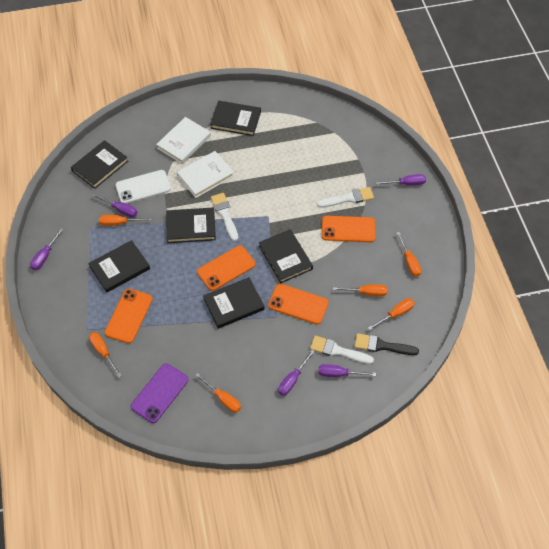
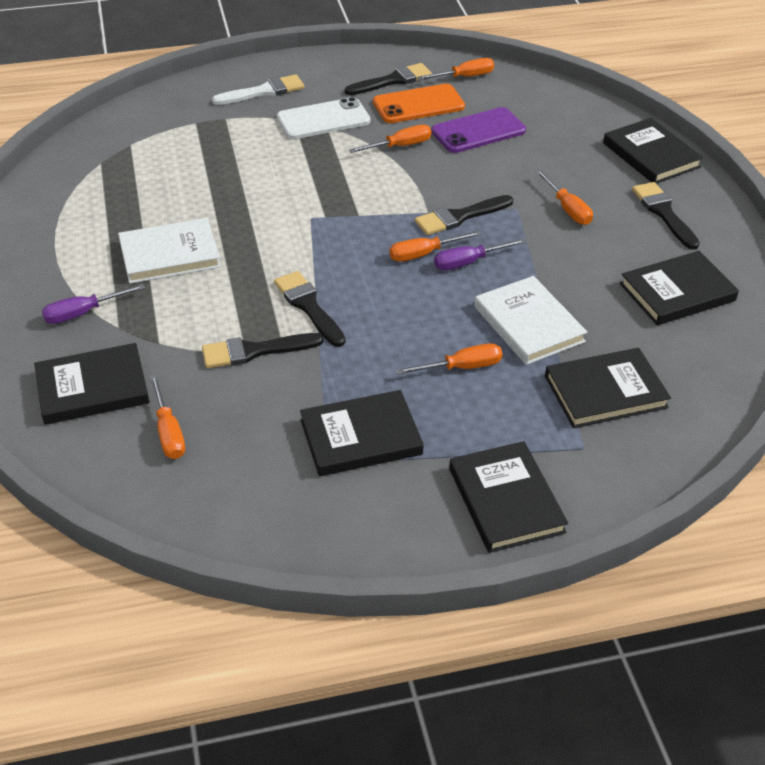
black brush: 1 -> 5
orange phone: 4 -> 1
purple screwdriver: 5 -> 2
white brush: 3 -> 1

